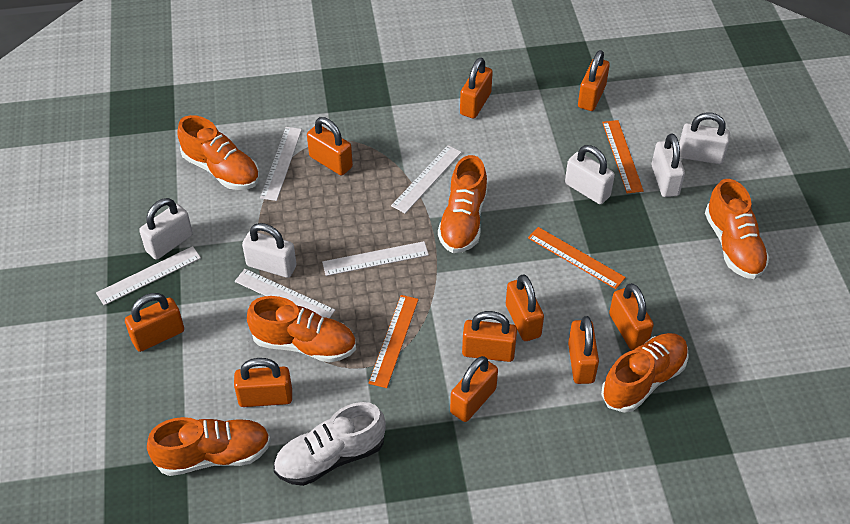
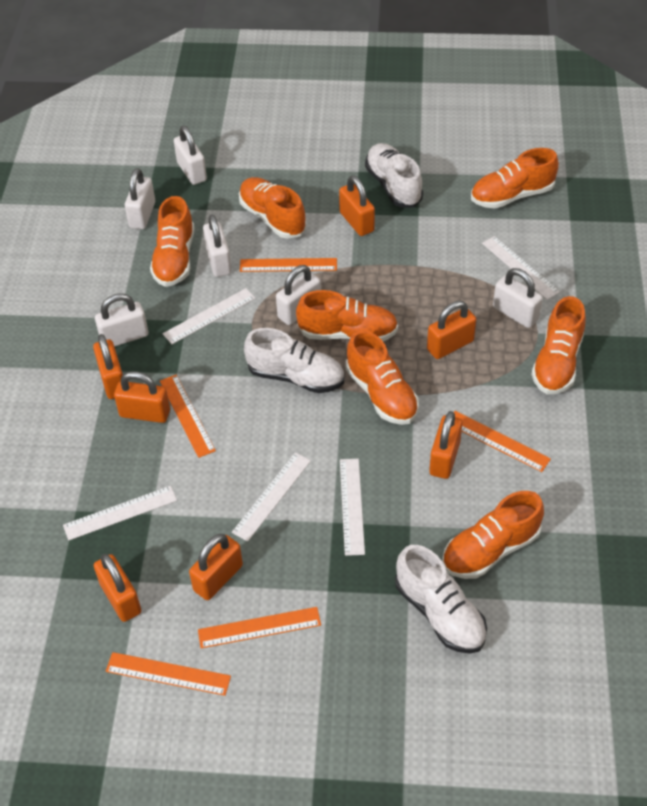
orange padlock: 10 -> 7
orange ruler: 3 -> 5
orange shoe: 6 -> 7
white padlock: 5 -> 6
white shoe: 1 -> 3

